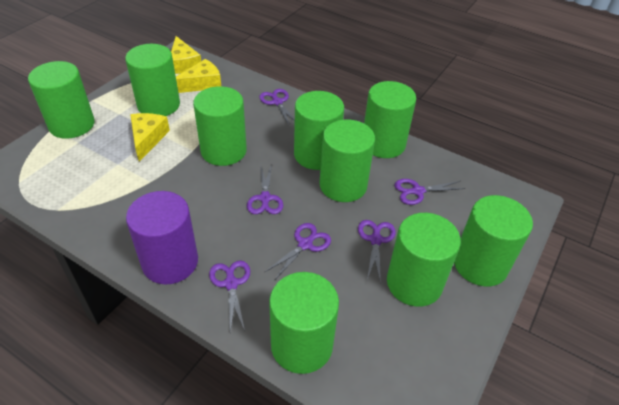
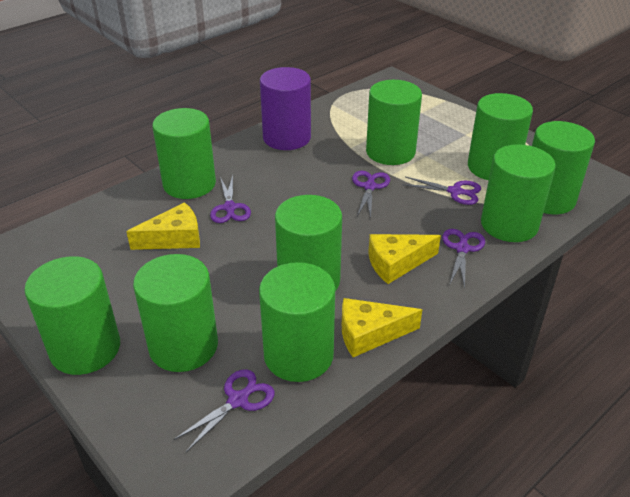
purple scissors: 6 -> 5

